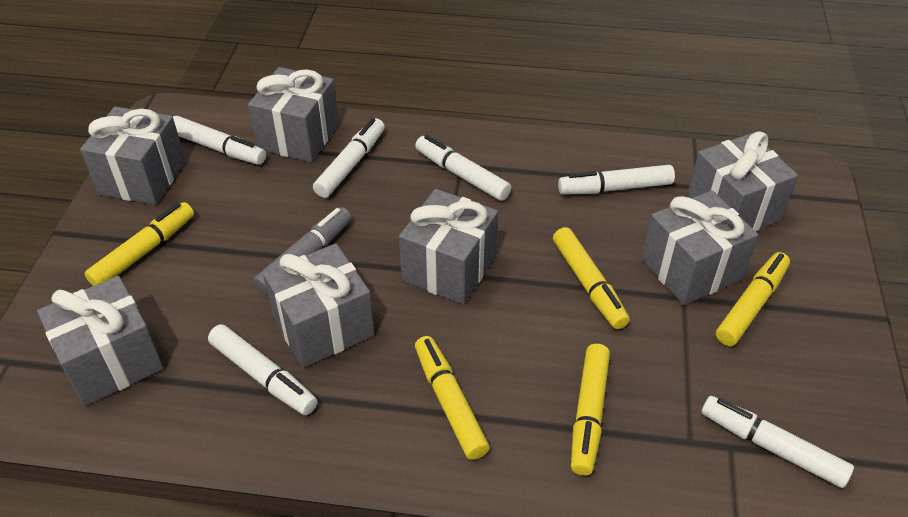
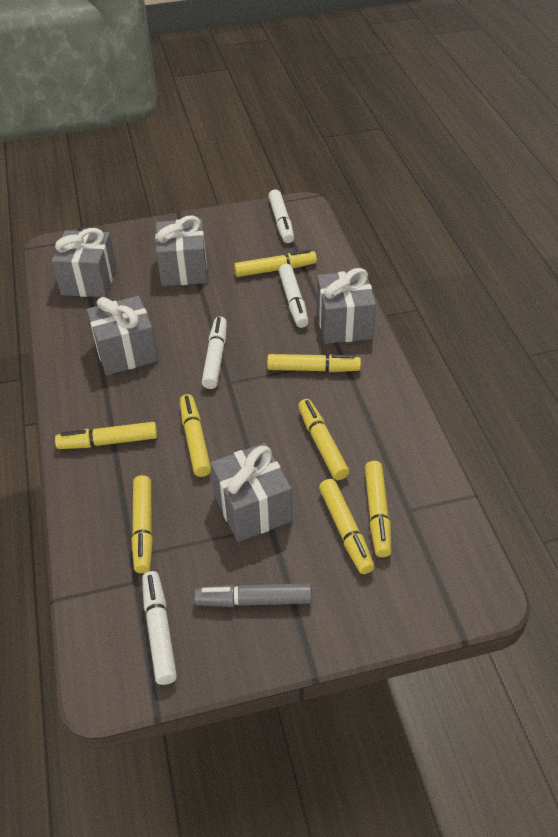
grey gift: 7 -> 5
white marker: 6 -> 4
yellow marker: 5 -> 8

